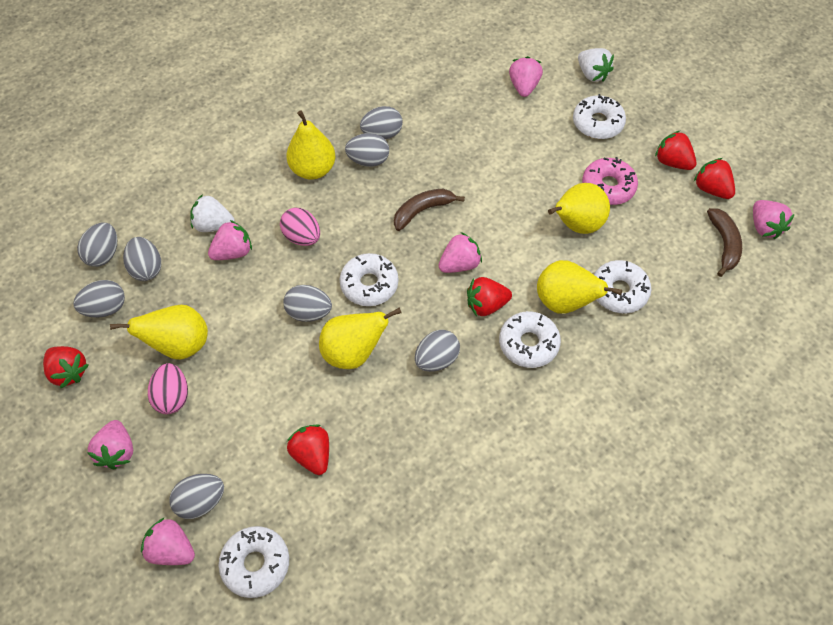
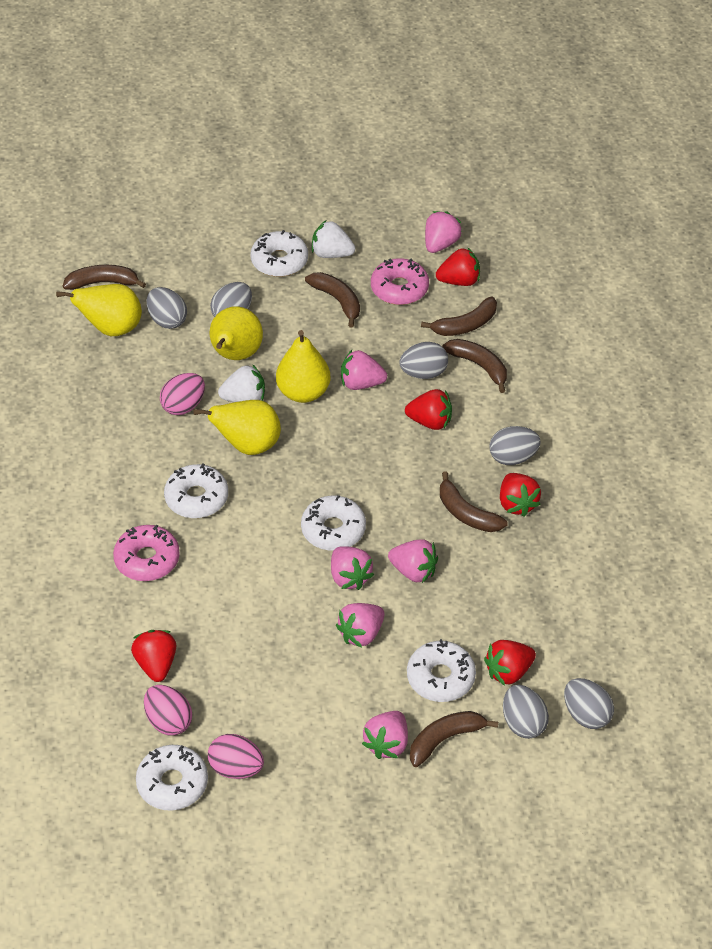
brown banana: 2 -> 6
grey egg: 8 -> 6
pink donut: 1 -> 2
pink egg: 2 -> 3
yellow pear: 5 -> 4

